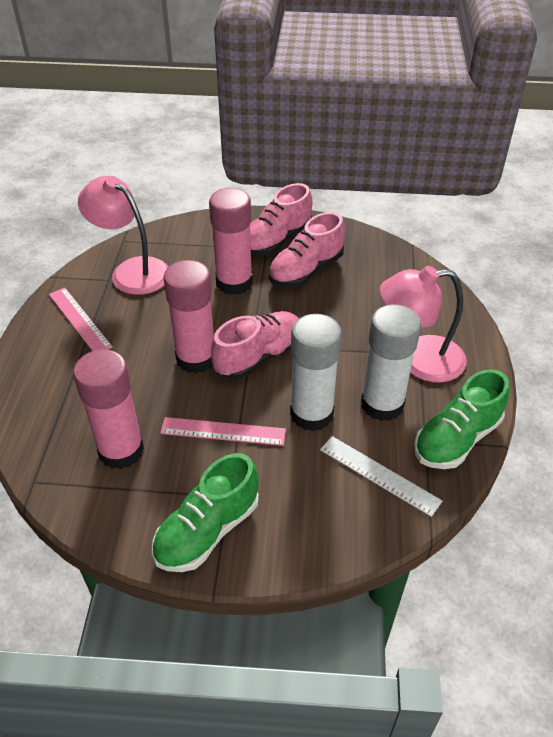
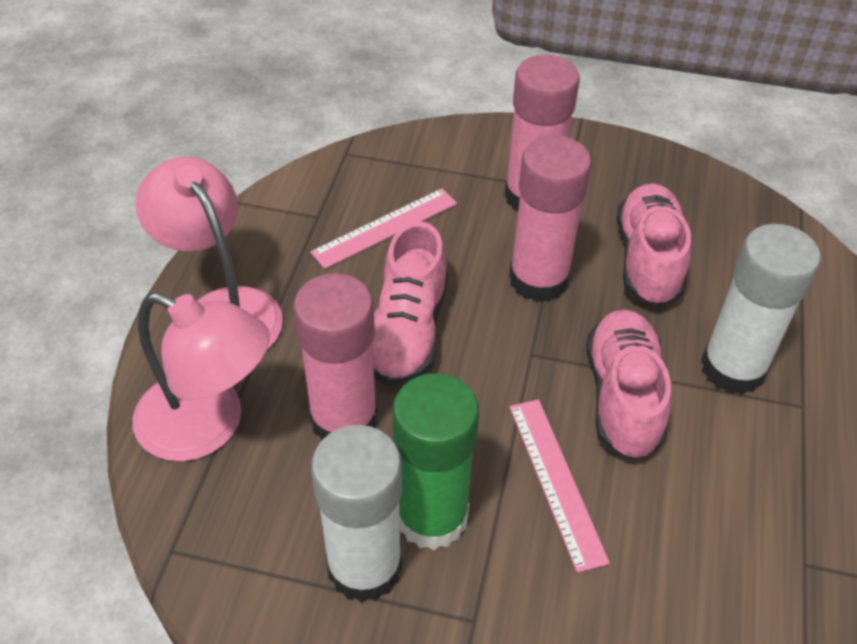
green glue stick: 0 -> 1
green shoe: 2 -> 0
white ruler: 1 -> 0

